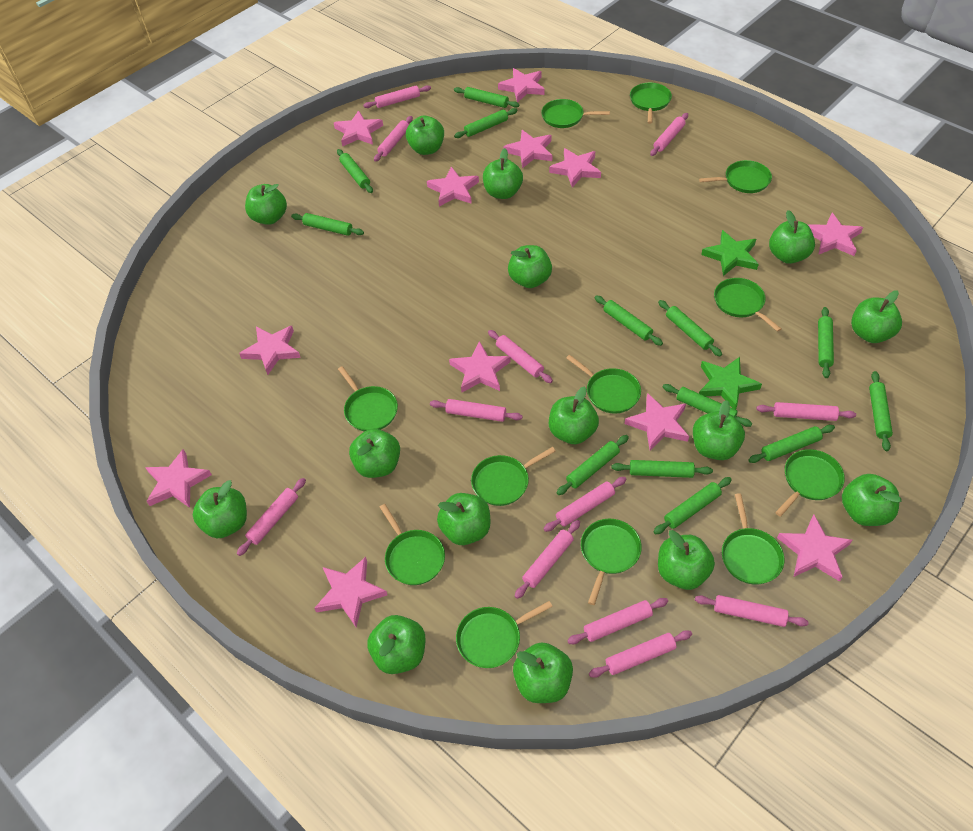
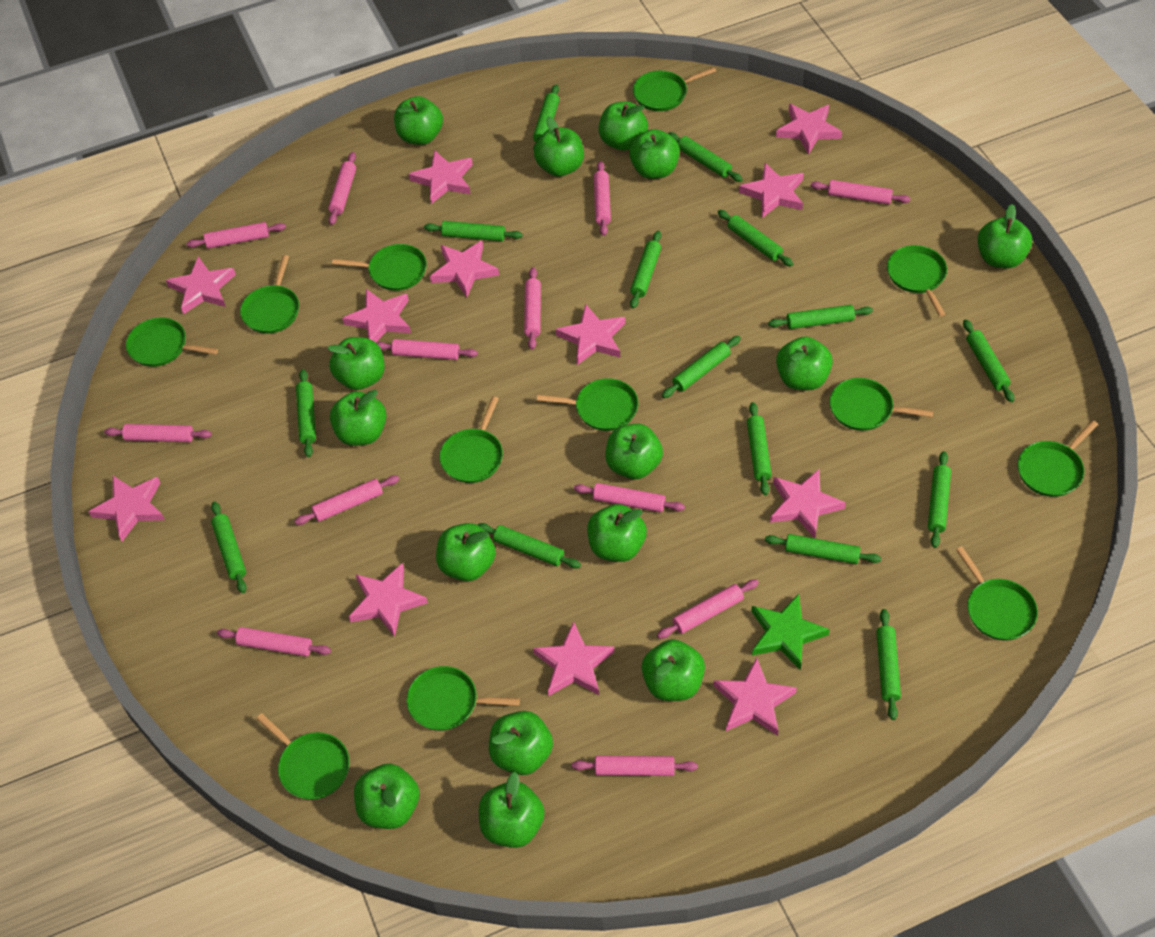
green rolling pin: 13 -> 15
green star: 2 -> 1

